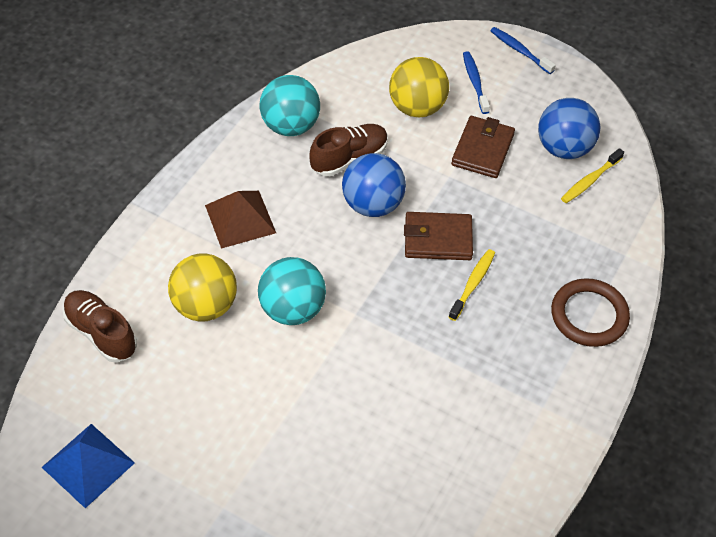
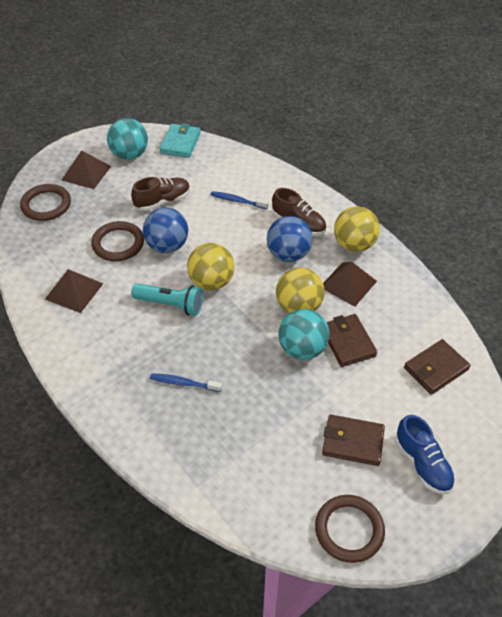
blue pyramid: 1 -> 0
blue shoe: 0 -> 1
brown pyramid: 1 -> 3
brown ring: 1 -> 3
brown wallet: 2 -> 3
turquoise flashlight: 0 -> 1
turquoise wallet: 0 -> 1
yellow ball: 2 -> 3
yellow toothbrush: 2 -> 0

